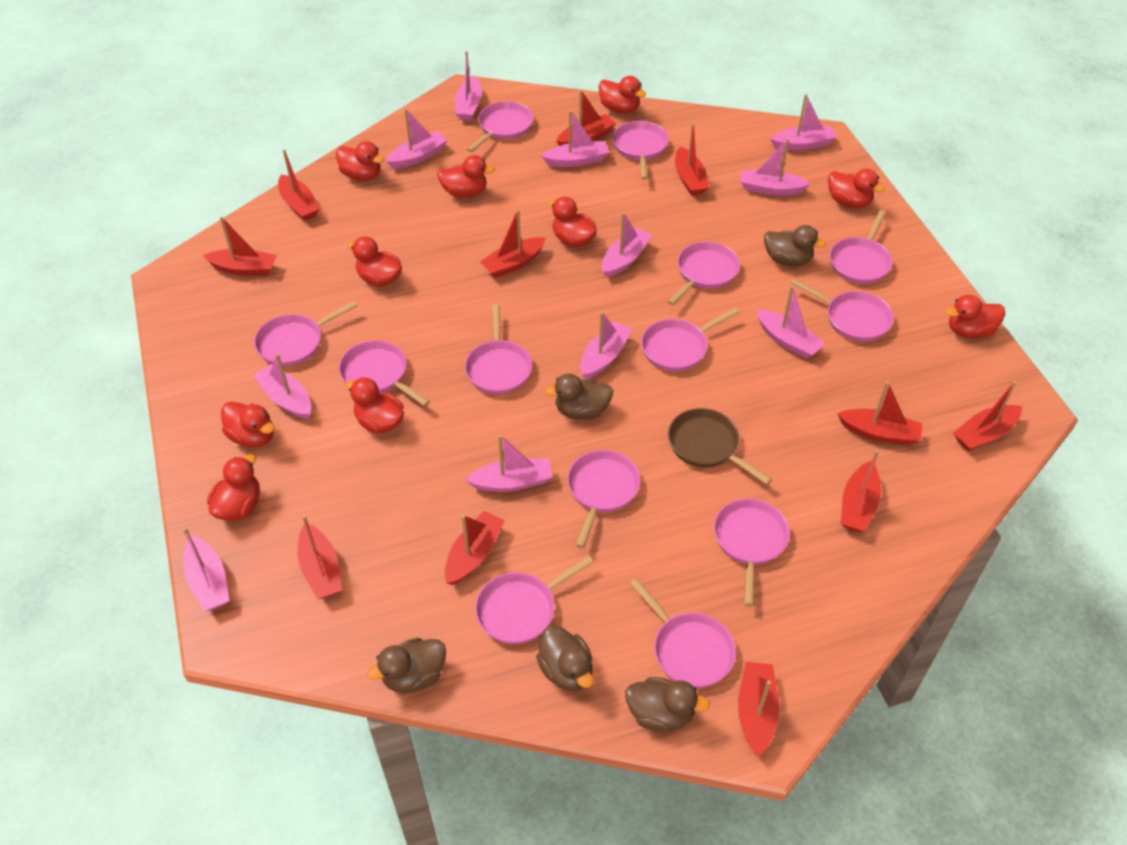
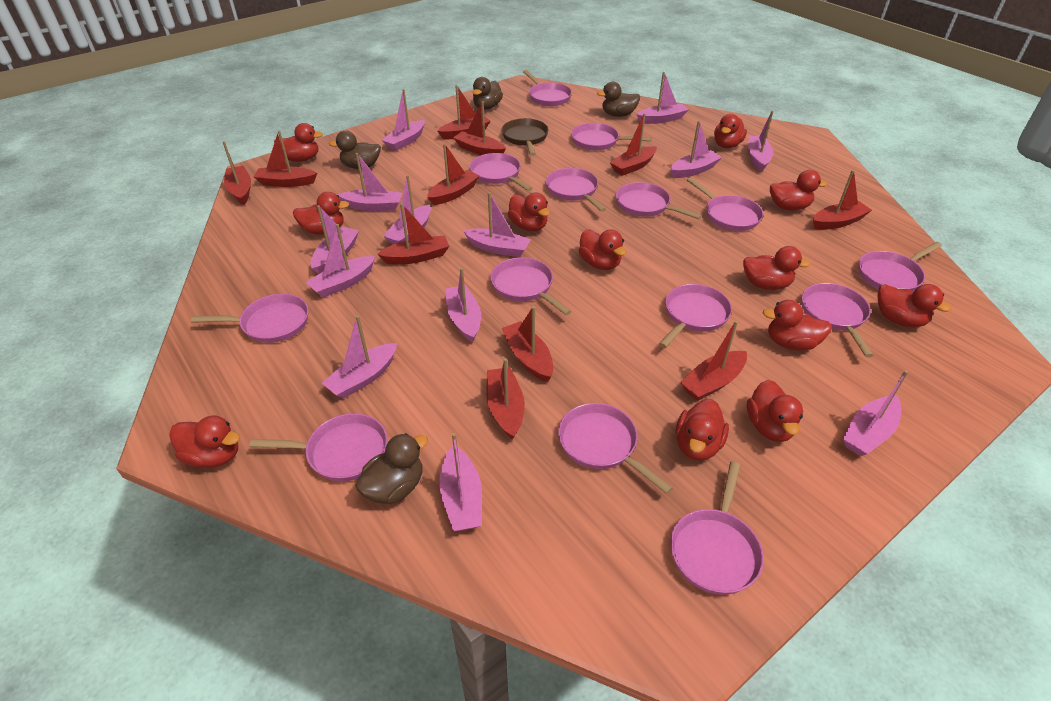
brown duck: 5 -> 4
pink boat: 11 -> 13
pink pan: 13 -> 14
red duck: 10 -> 12

